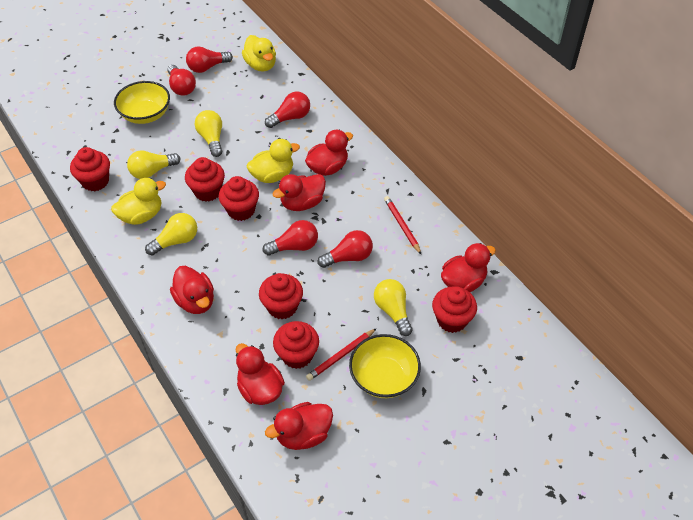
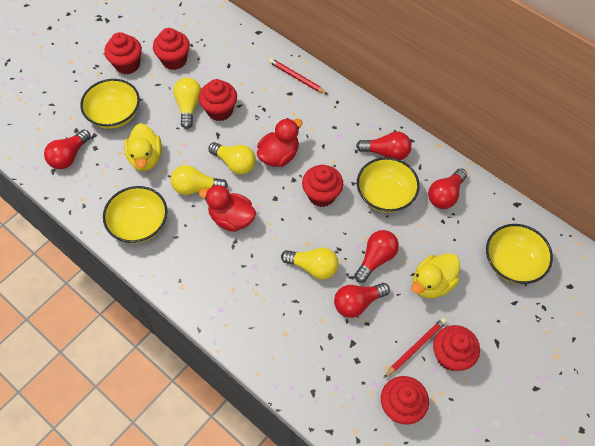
red duck: 6 -> 2
yellow bowl: 2 -> 4
yellow duck: 3 -> 2

